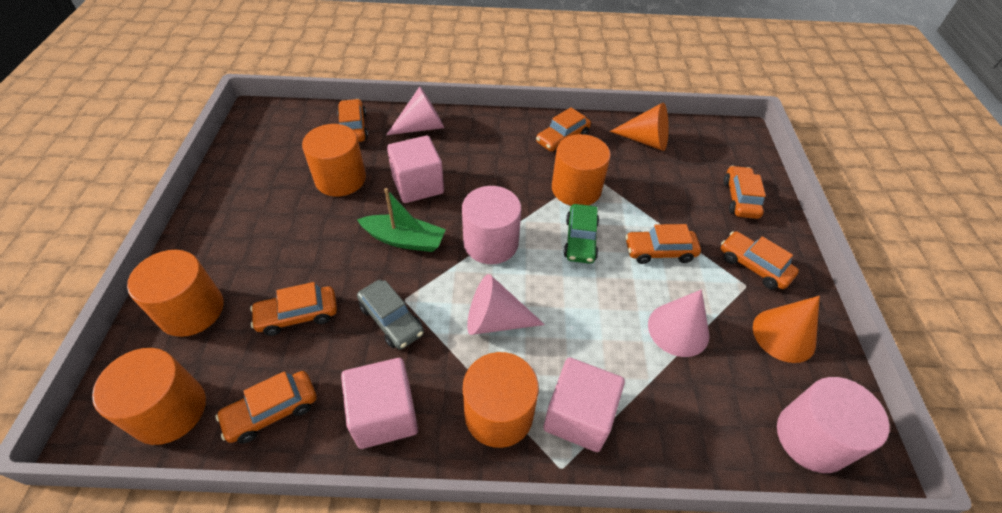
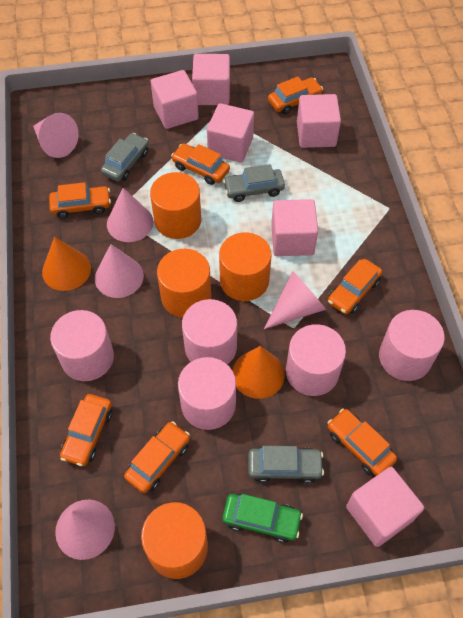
green boat: 1 -> 0
grey car: 1 -> 3
orange cylinder: 5 -> 4
pink cone: 3 -> 5
pink cube: 3 -> 6
pink cylinder: 2 -> 5

